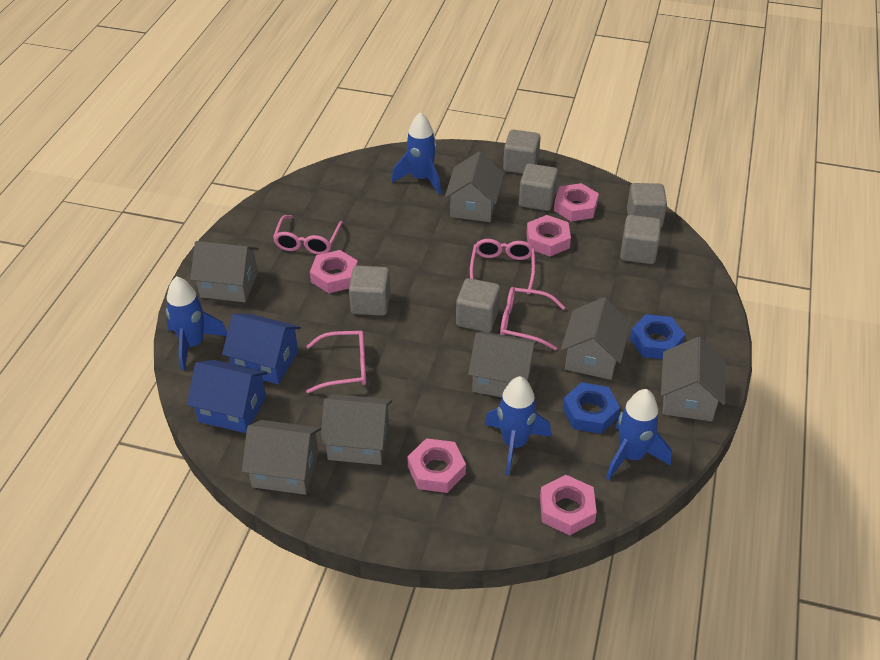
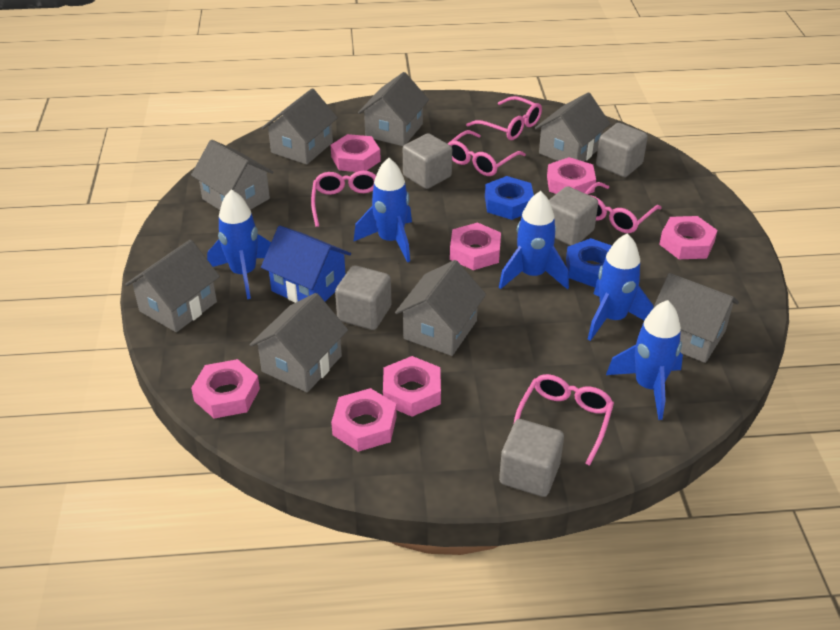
blue house: 2 -> 1
blue rocket: 4 -> 5
grey cube: 6 -> 5
grey house: 7 -> 8
pink glasses: 4 -> 5
pink nut: 5 -> 7

